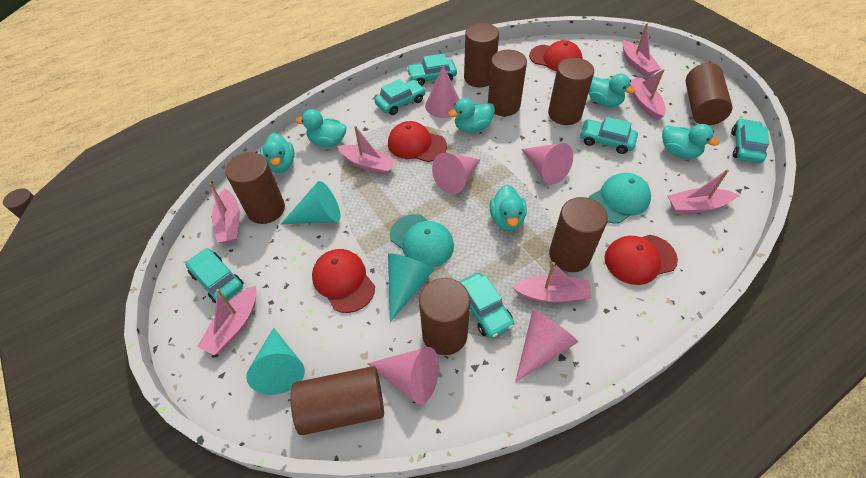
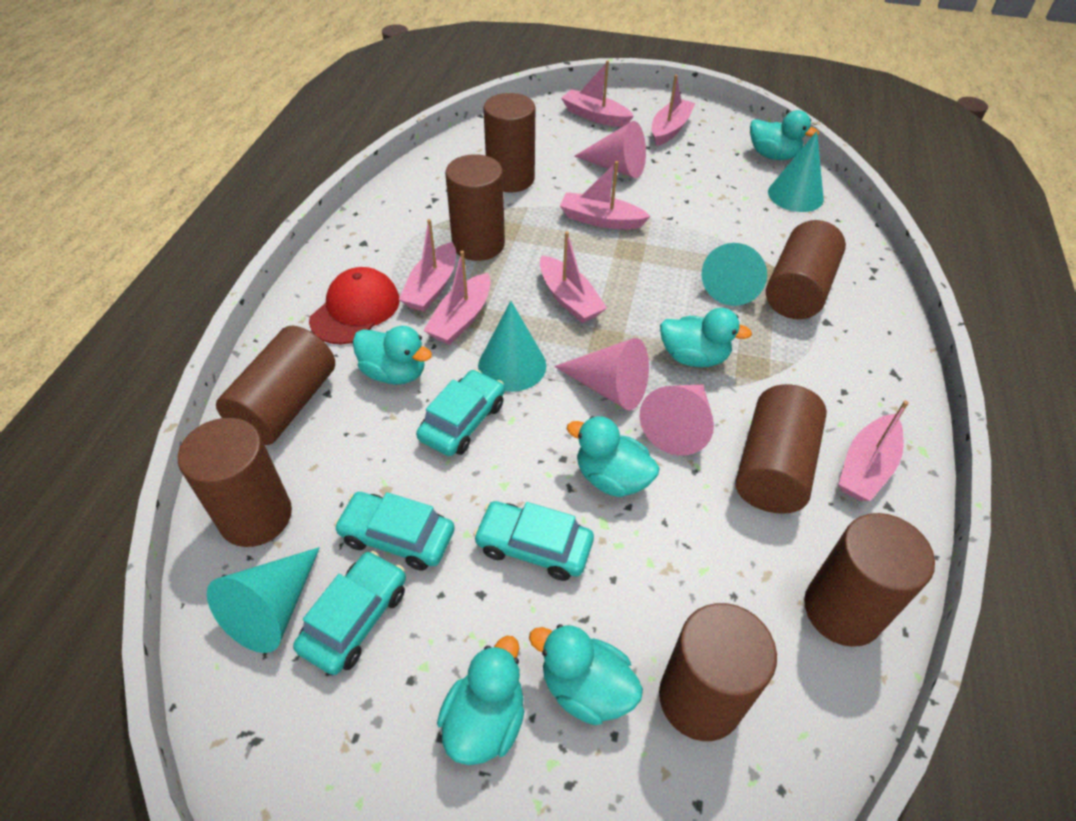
pink cone: 5 -> 3
red cap: 4 -> 1
turquoise cap: 2 -> 0
turquoise car: 6 -> 4
turquoise cone: 3 -> 4

